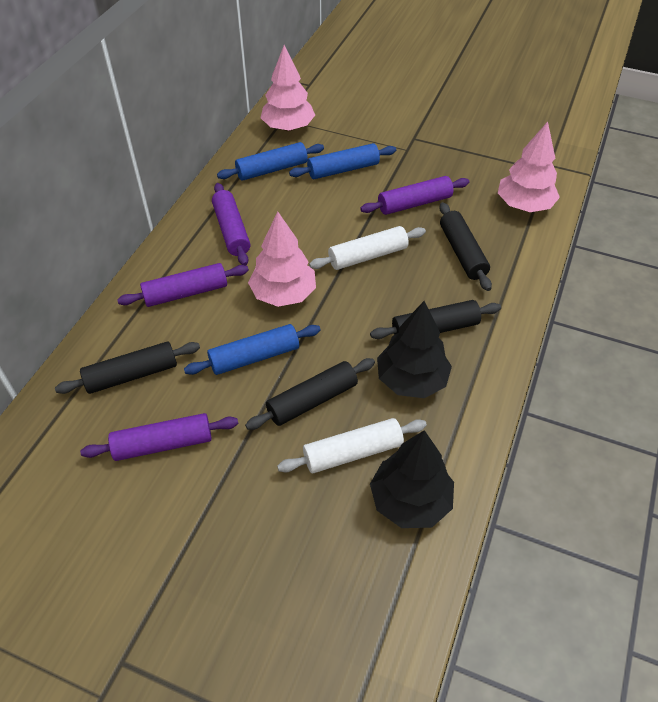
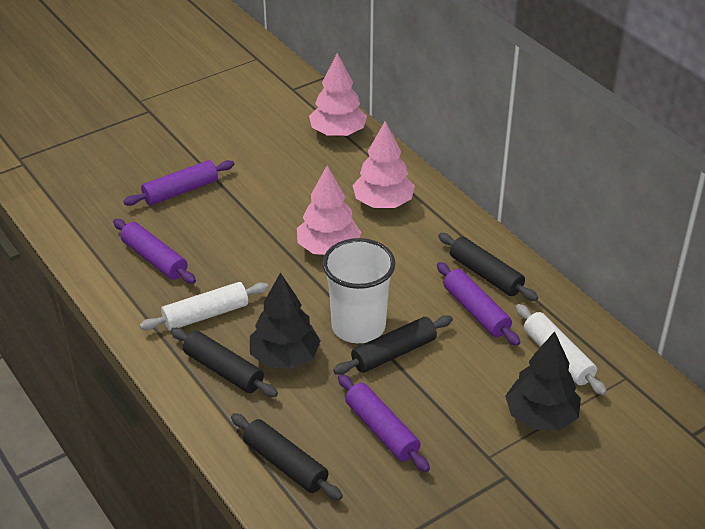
blue rolling pin: 3 -> 0
white cup: 0 -> 1

